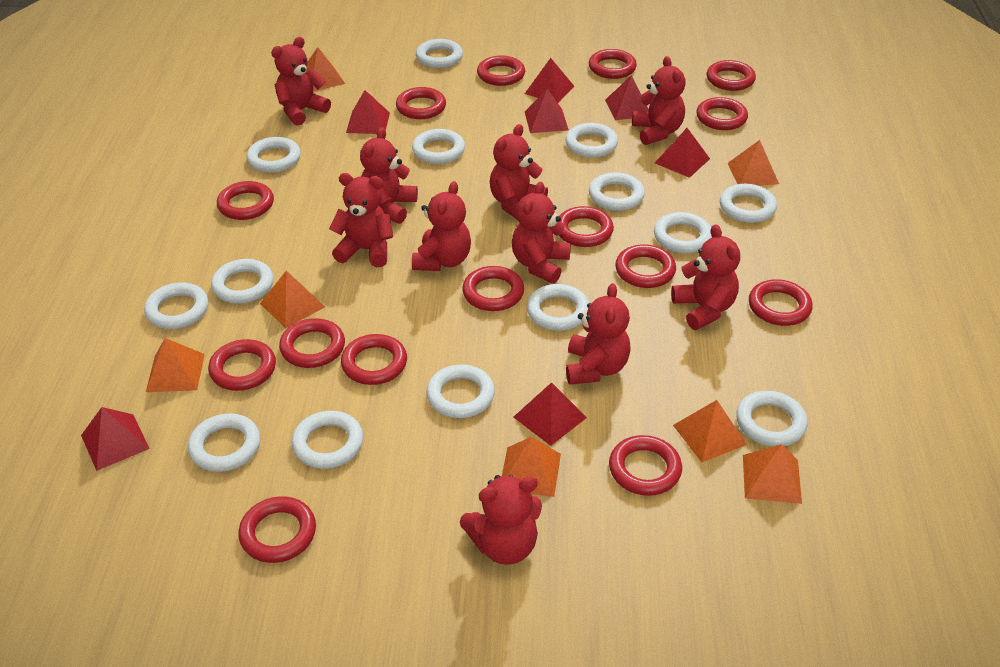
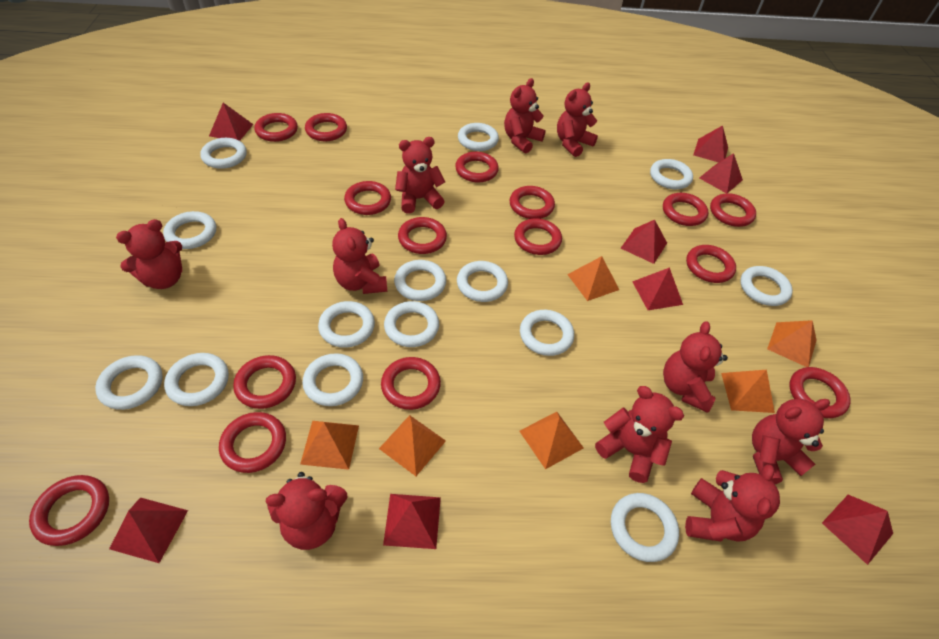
orange pyramid: 7 -> 6
red pyramid: 7 -> 8

